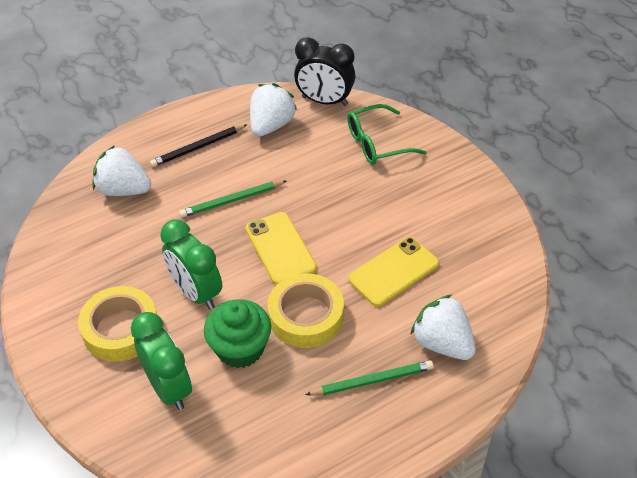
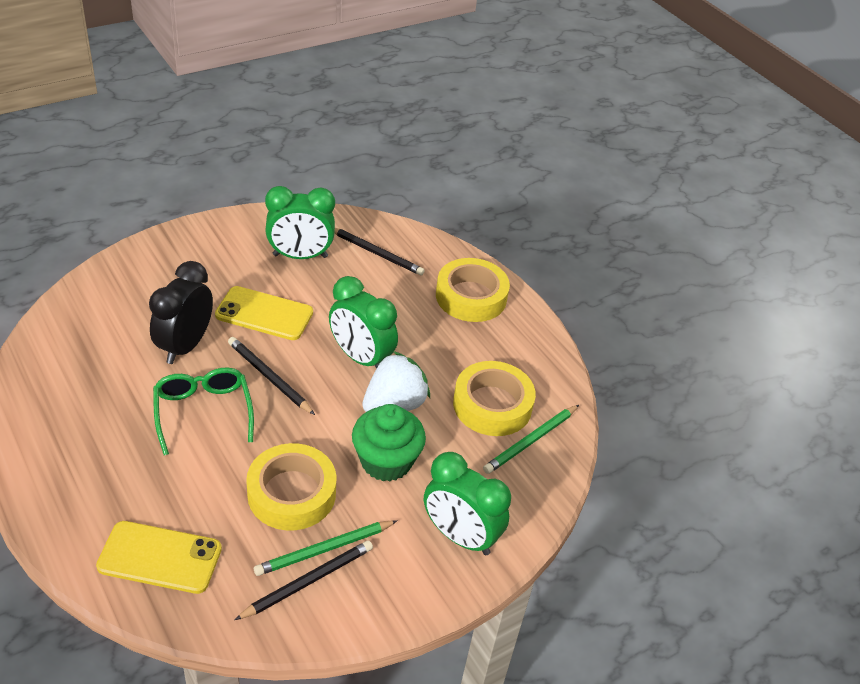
black pencil: 1 -> 3
green clock: 2 -> 3
white strawberry: 3 -> 1
yellow tape: 2 -> 3

